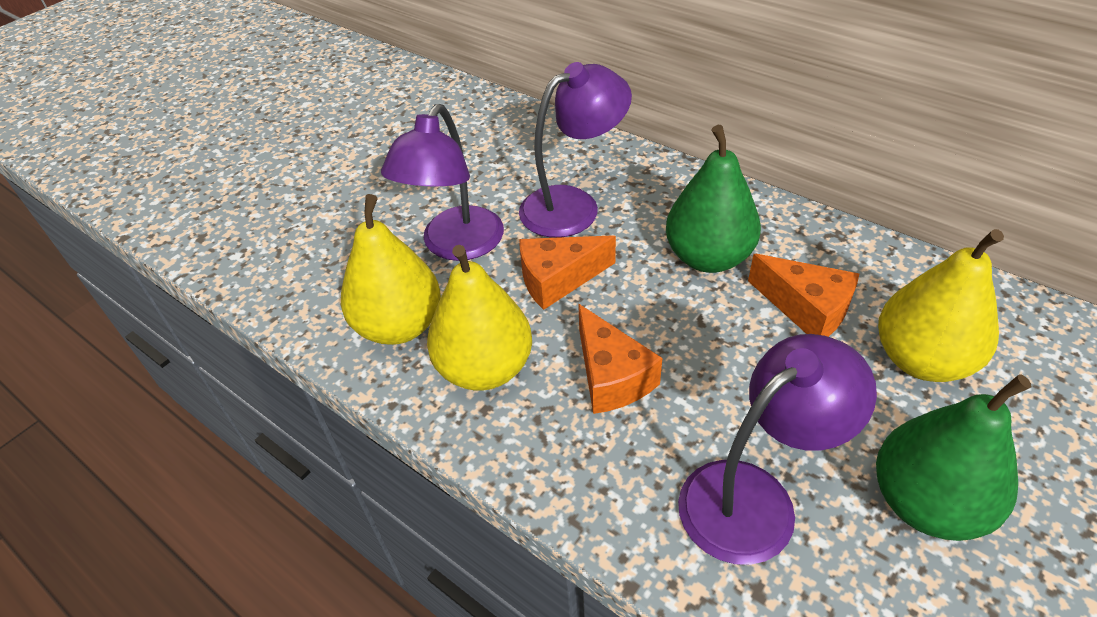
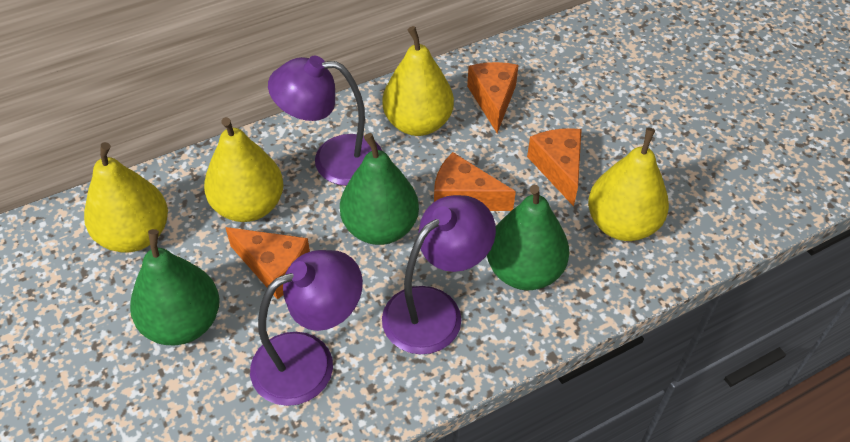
green pear: 2 -> 3
orange cheese: 3 -> 4
yellow pear: 3 -> 4

